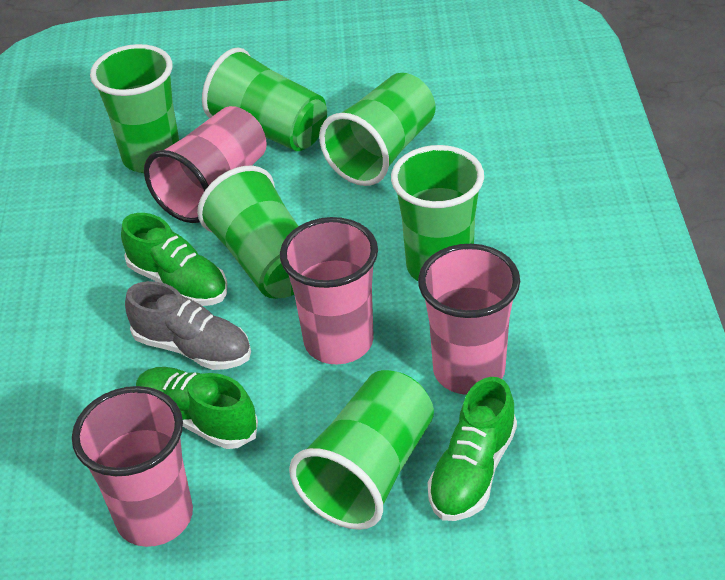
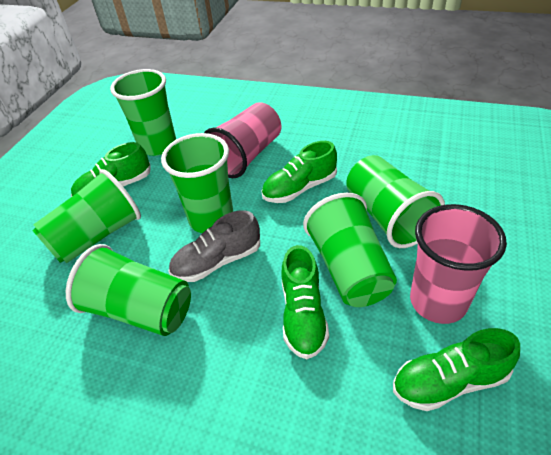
green shoe: 3 -> 4
pink cup: 4 -> 2

